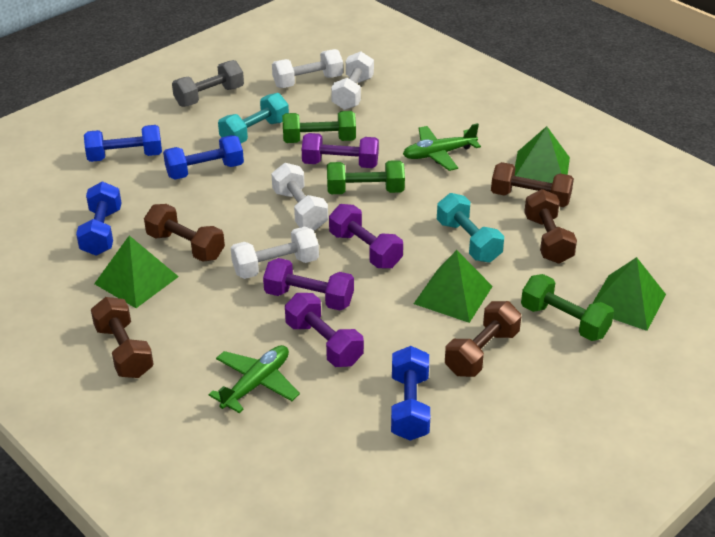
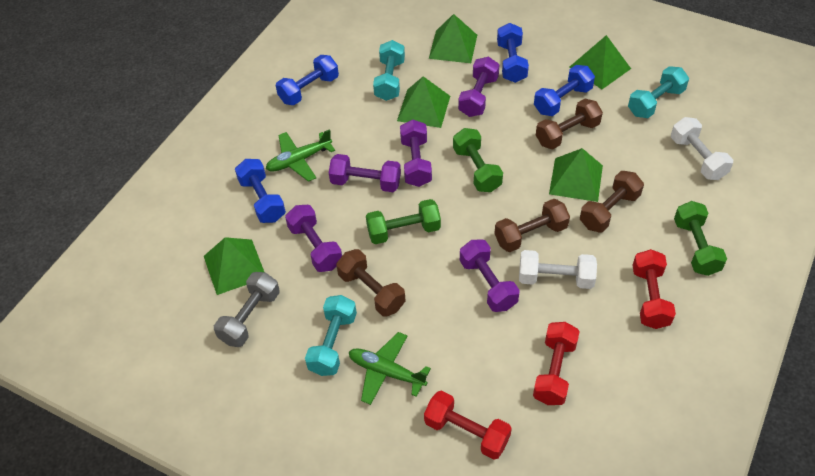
brown dumbbell: 5 -> 4
green pyramid: 4 -> 5
purple dumbbell: 4 -> 5
red dumbbell: 0 -> 3
turquoise dumbbell: 2 -> 3
white dumbbell: 4 -> 2

